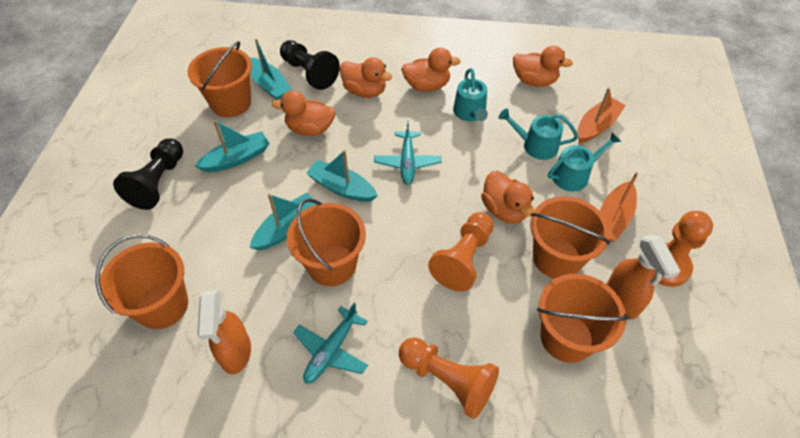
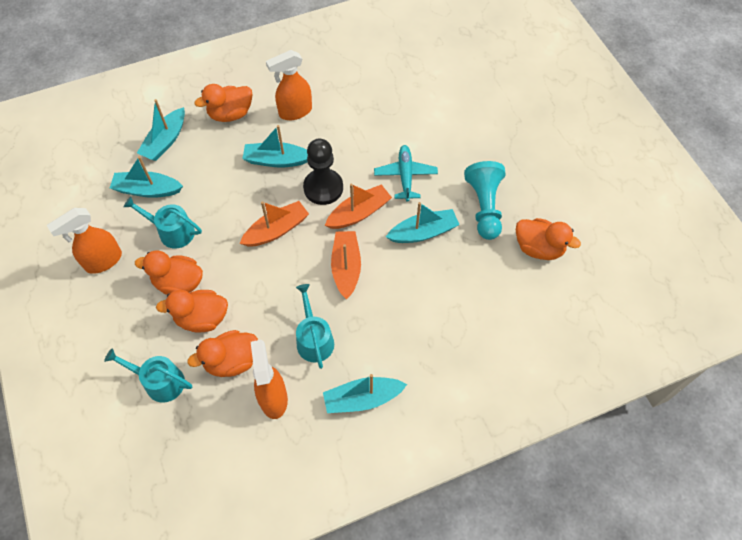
black pawn: 2 -> 1
orange boat: 2 -> 3
orange bucket: 5 -> 0
orange pawn: 3 -> 0
orange spray bottle: 2 -> 3
turquoise boat: 4 -> 5
turquoise pawn: 0 -> 1
turquoise plane: 2 -> 1

